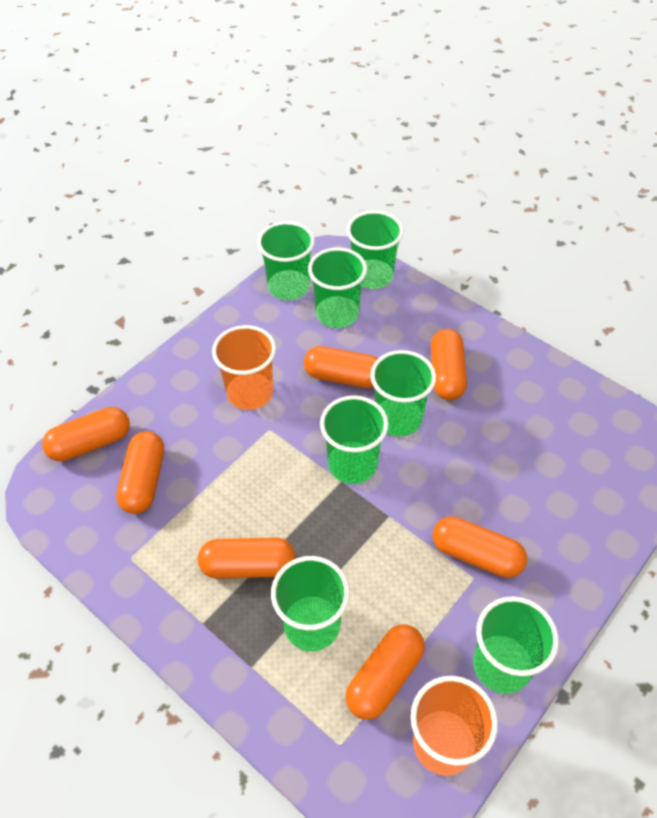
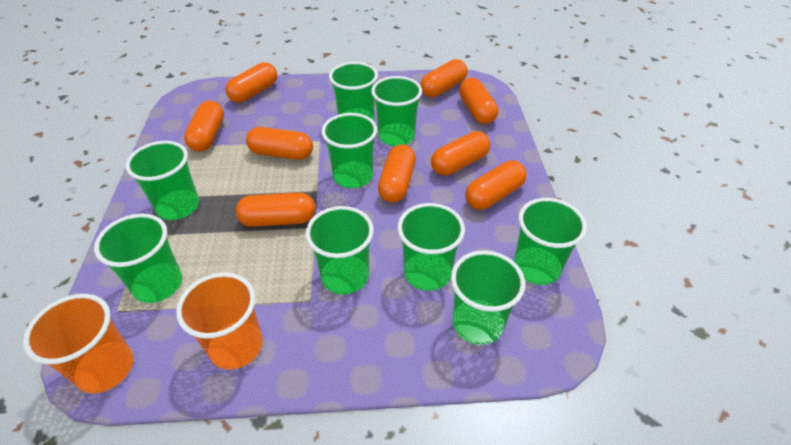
green cup: 7 -> 9
orange capsule: 7 -> 9

